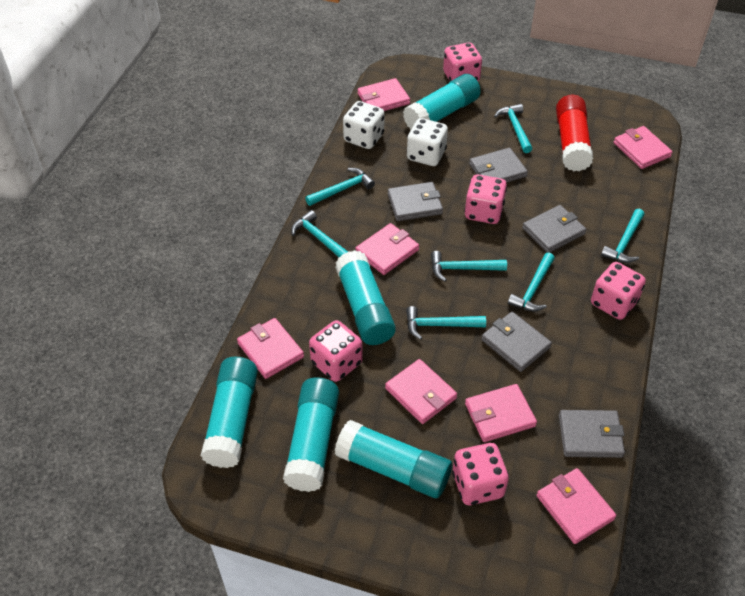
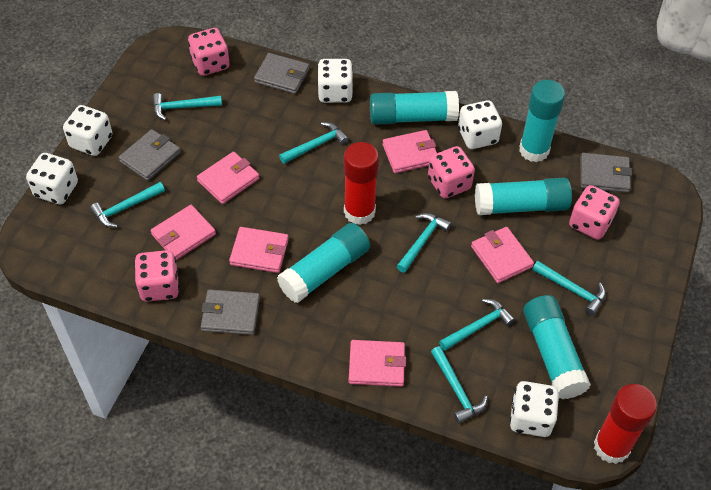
grey wallet: 5 -> 4
pink dice: 5 -> 4
pink wallet: 7 -> 6
red glue stick: 1 -> 2
white dice: 2 -> 5

